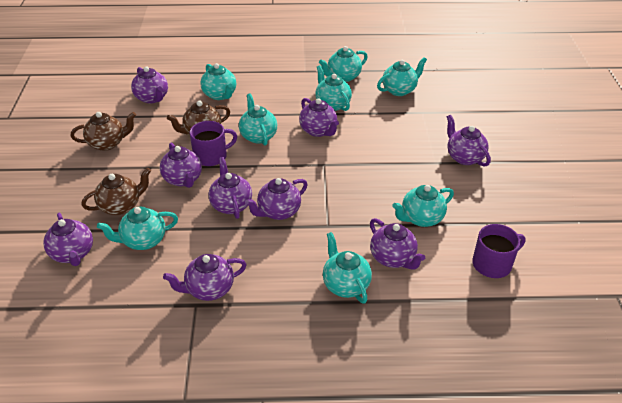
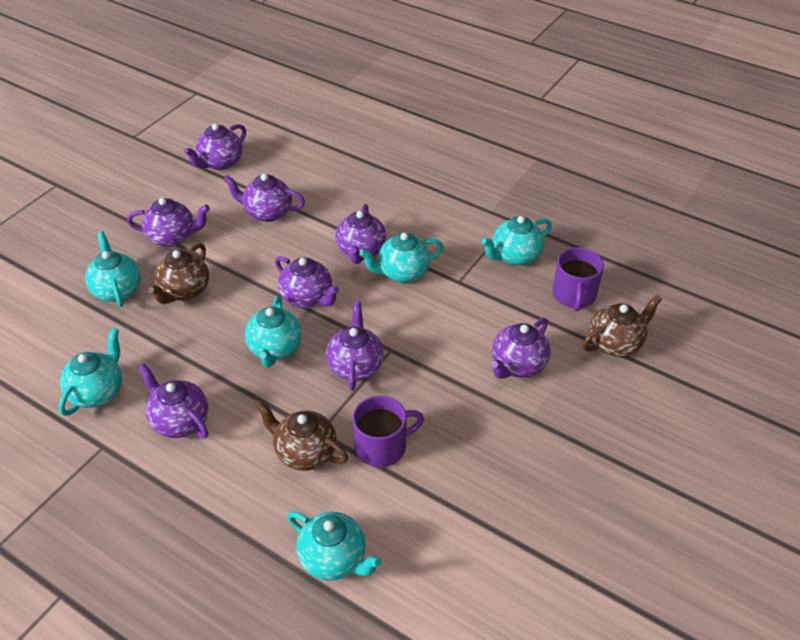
purple teapot: 9 -> 8
turquoise teapot: 8 -> 6

